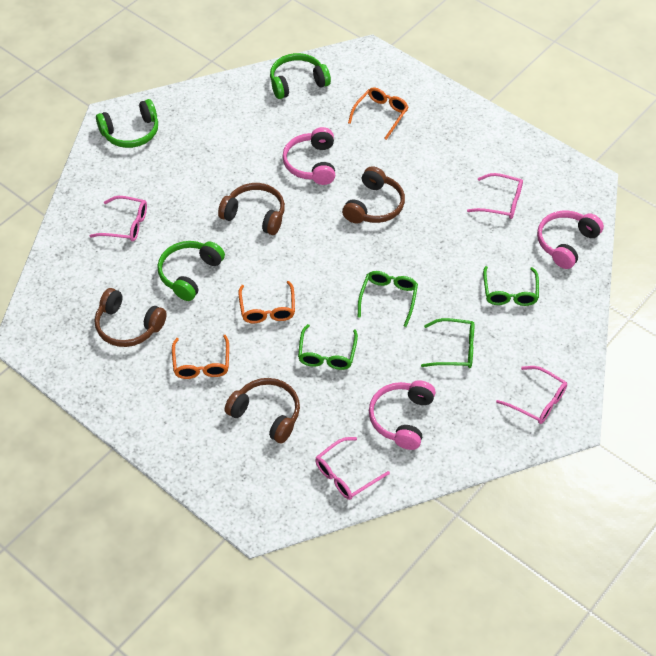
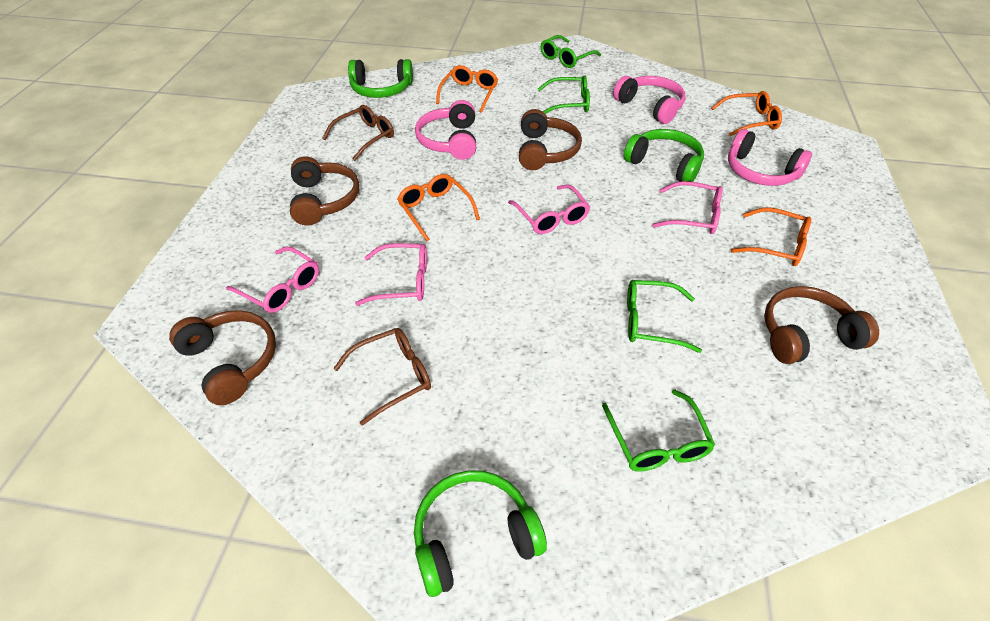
brown glasses: 0 -> 2
orange glasses: 3 -> 4

